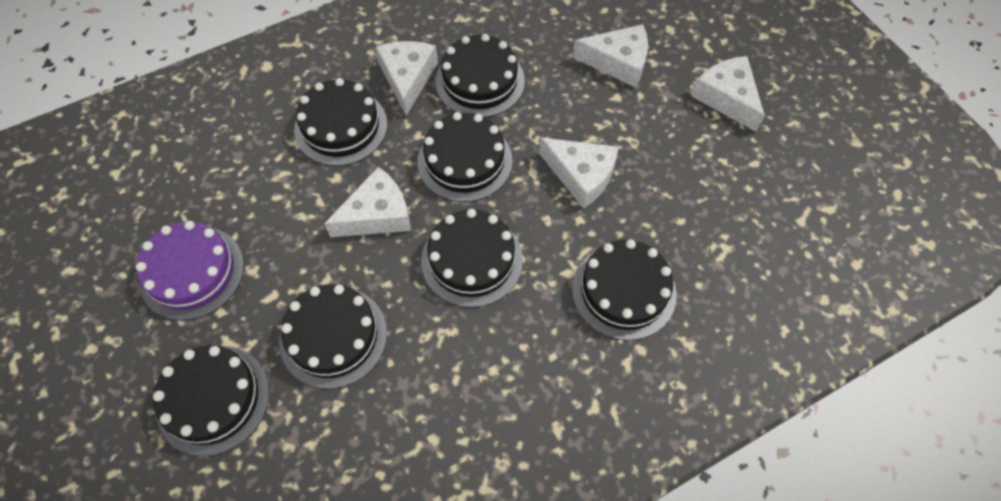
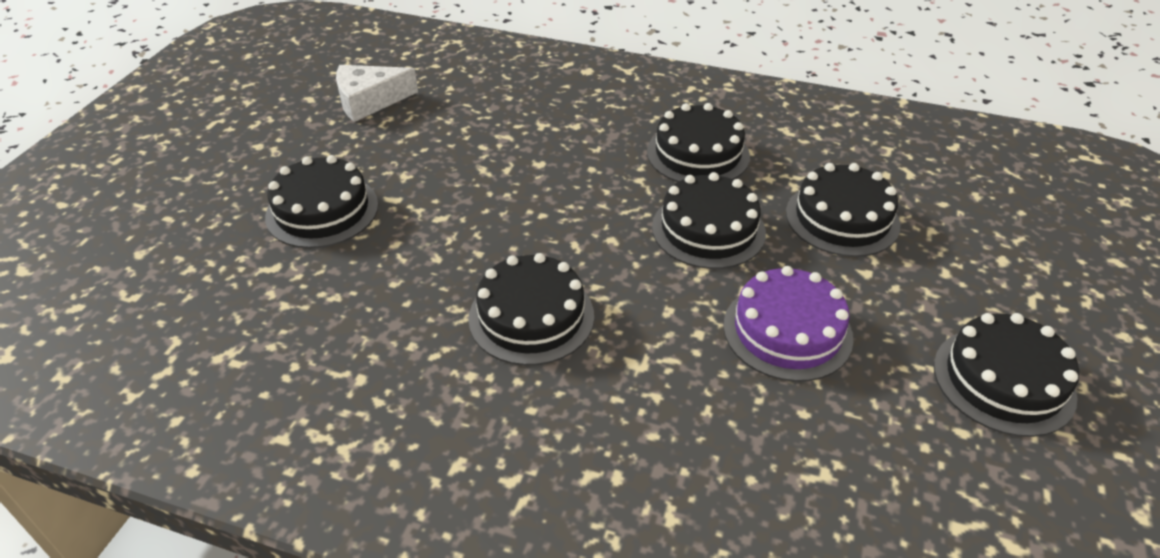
black cake: 7 -> 6
white cheese: 5 -> 1

